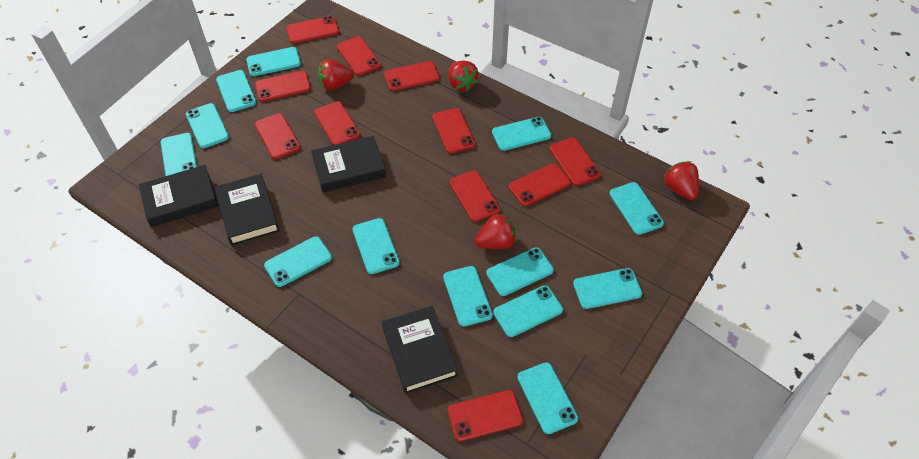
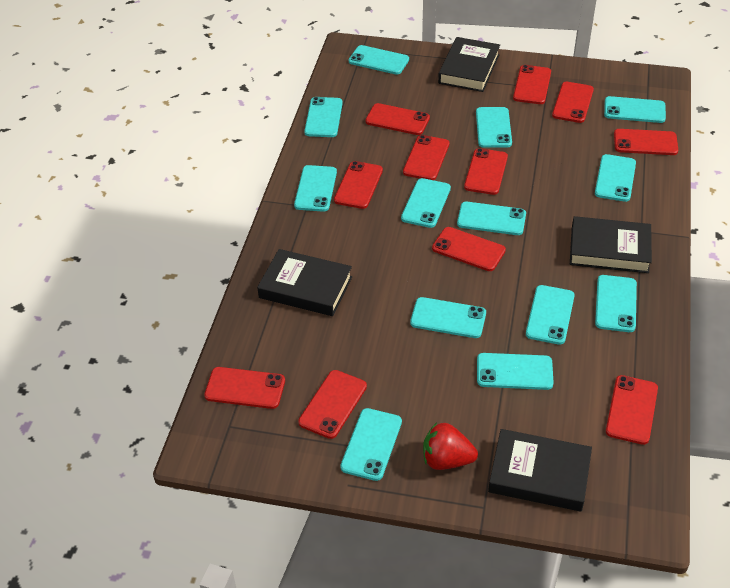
red strawberry: 4 -> 1

